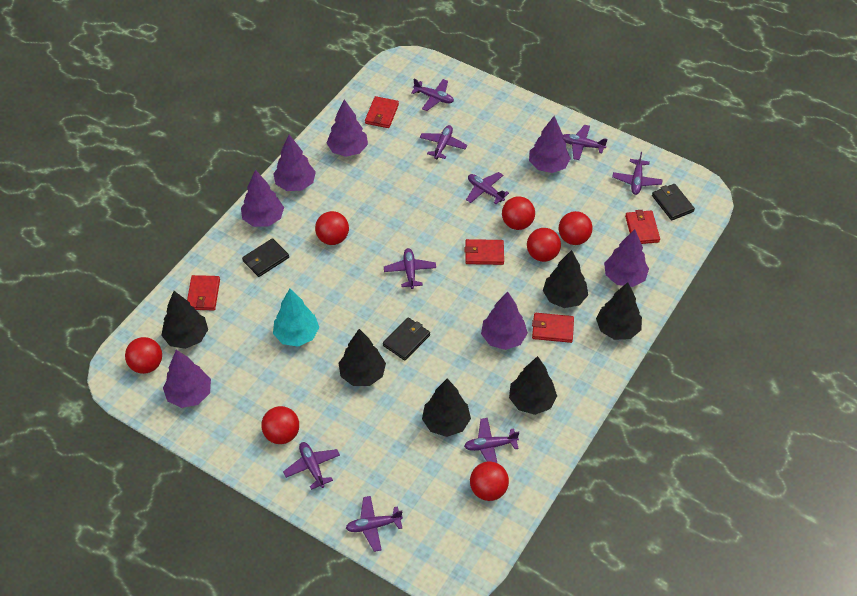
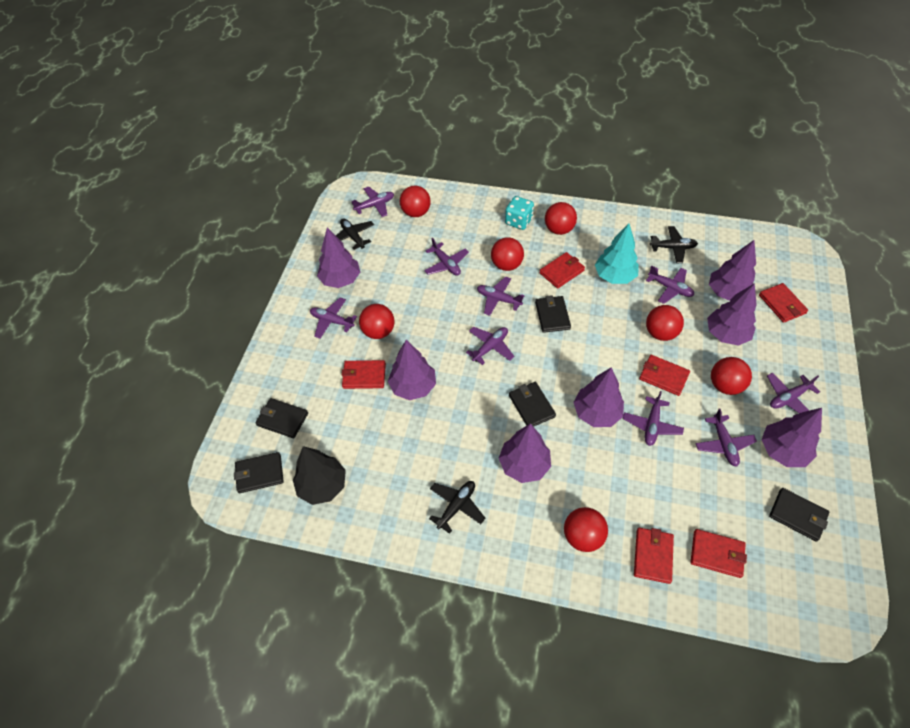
black plane: 0 -> 3
black tree: 6 -> 1
black wallet: 3 -> 5
red wallet: 5 -> 6
turquoise dice: 0 -> 1

